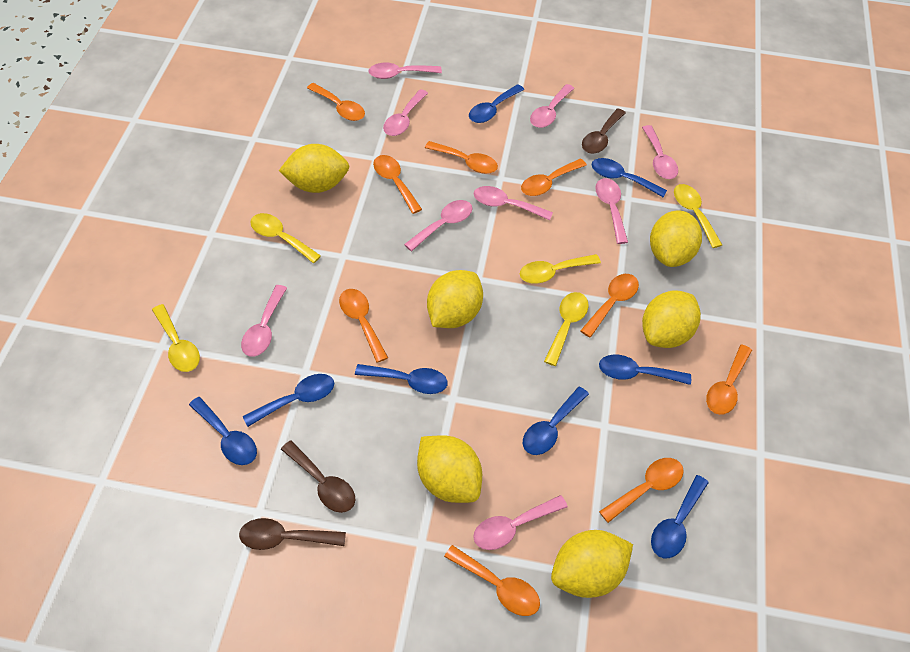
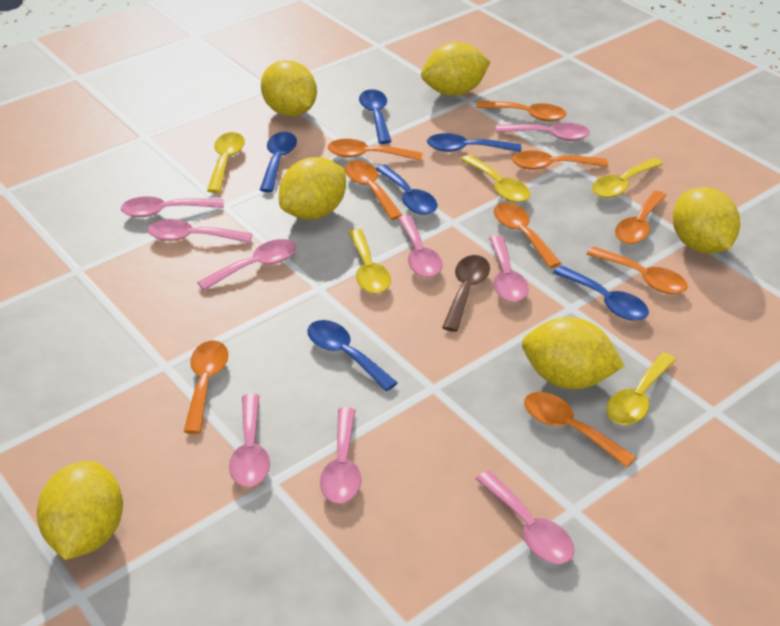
blue spoon: 8 -> 6
brown spoon: 3 -> 1

